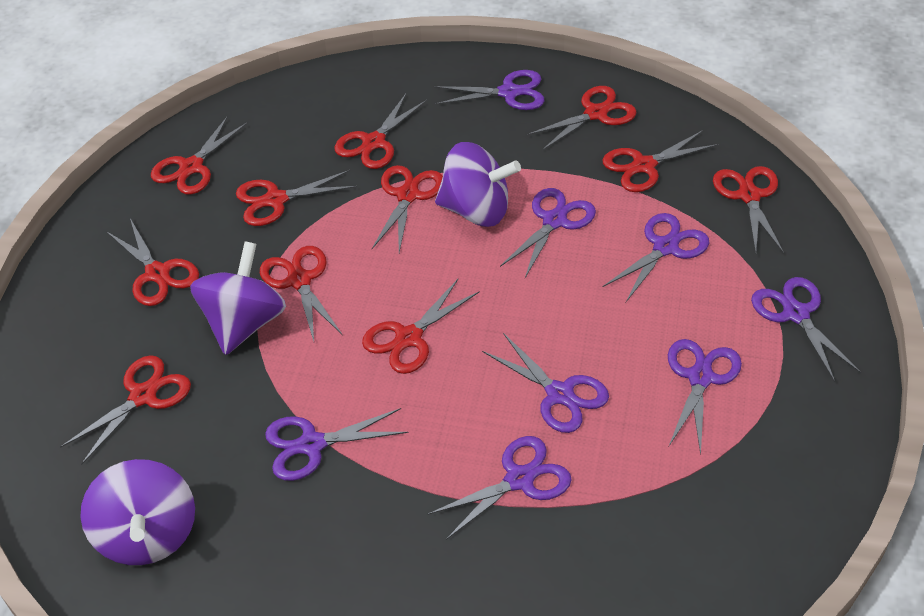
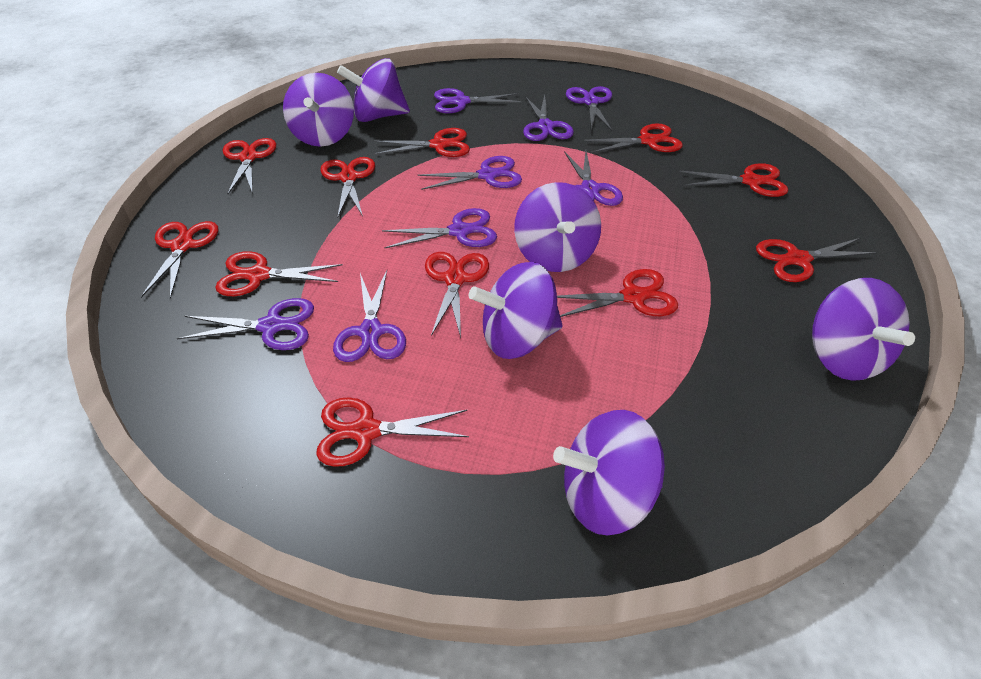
purple spinning top: 3 -> 6

